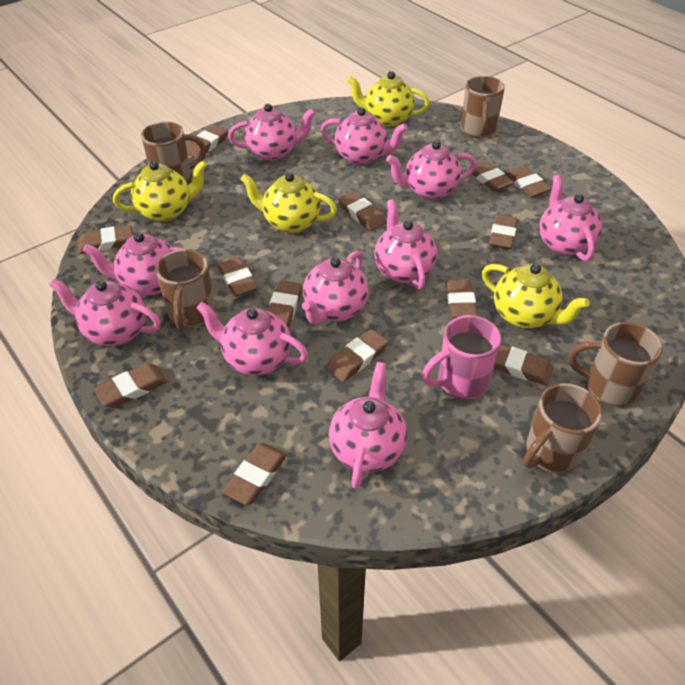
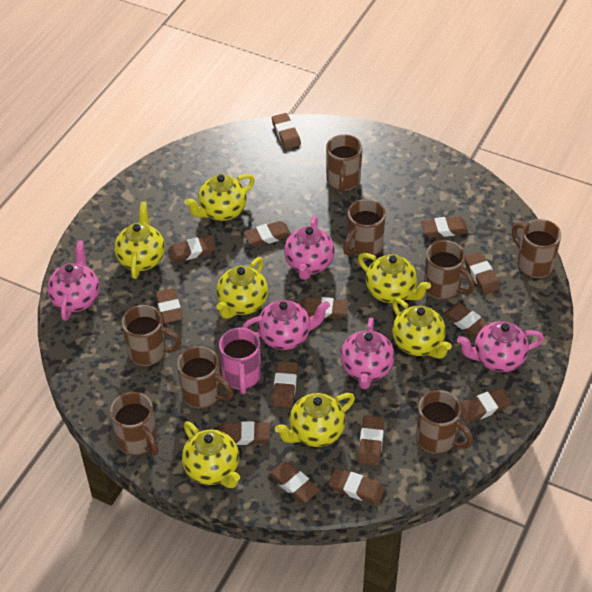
brown eraser: 13 -> 14
brown mug: 5 -> 8
pink teapot: 10 -> 5
yellow teapot: 4 -> 7

